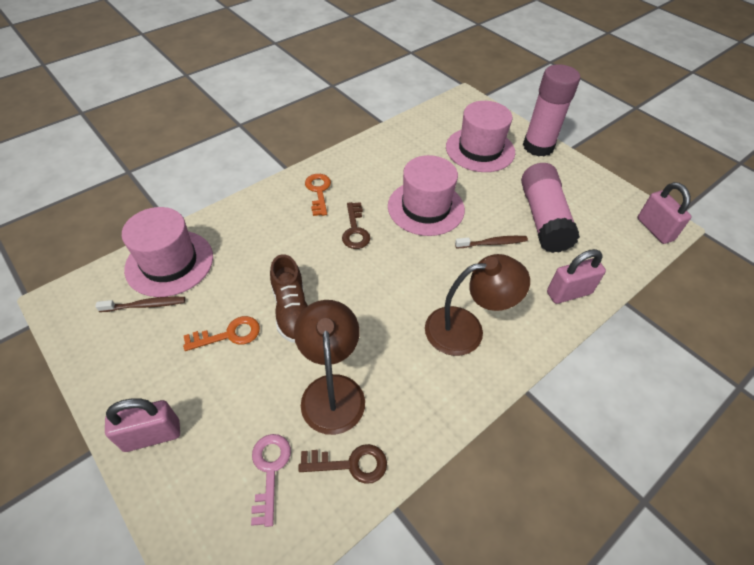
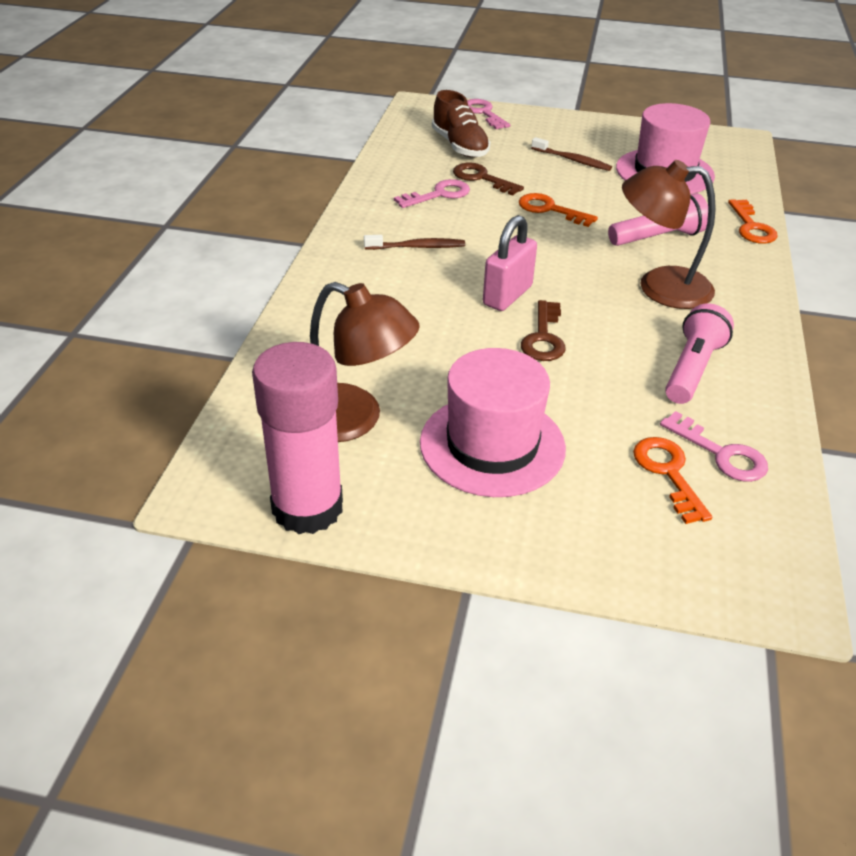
orange key: 2 -> 3
pink flashlight: 0 -> 2
pink glue stick: 2 -> 1
pink hat: 3 -> 2
pink key: 1 -> 3
pink padlock: 3 -> 1

